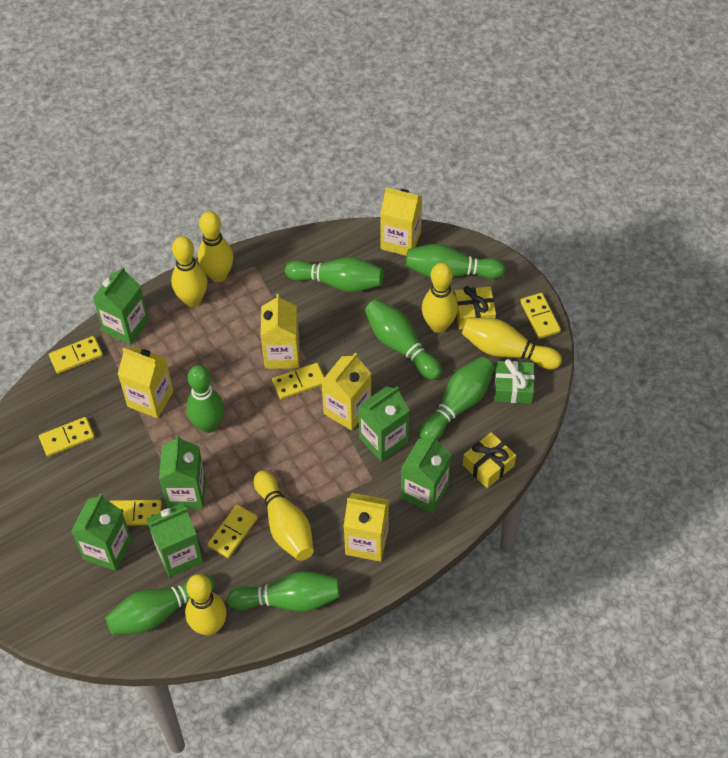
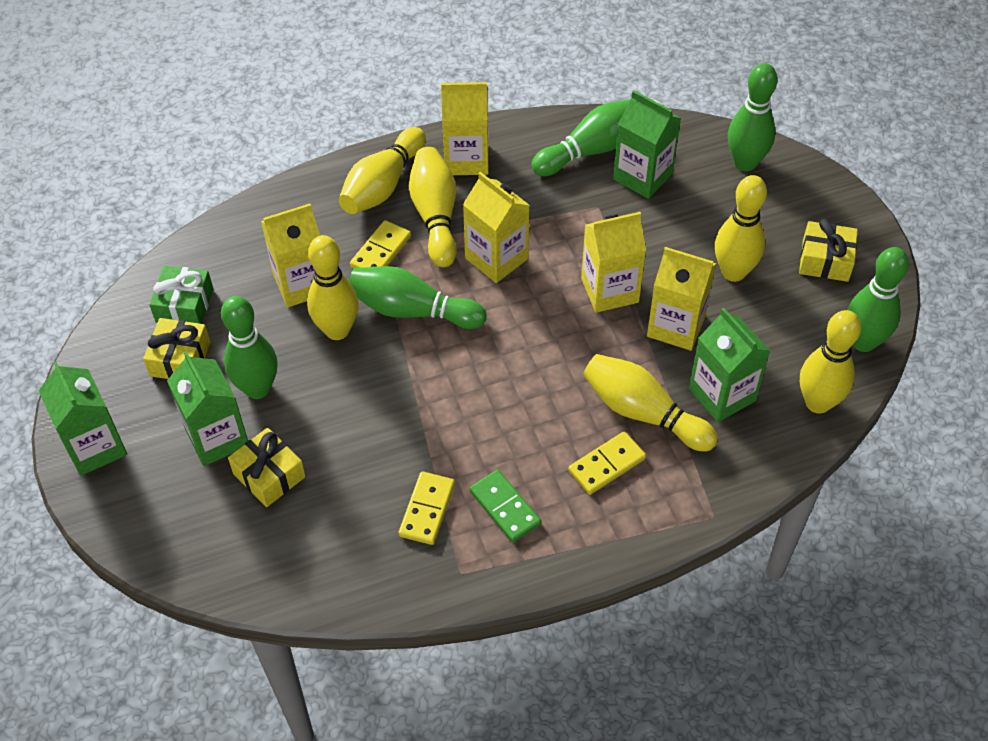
green bowling pin: 7 -> 5
green carton: 6 -> 4
green domino: 0 -> 1
yellow domino: 6 -> 3
yellow gift: 2 -> 3

